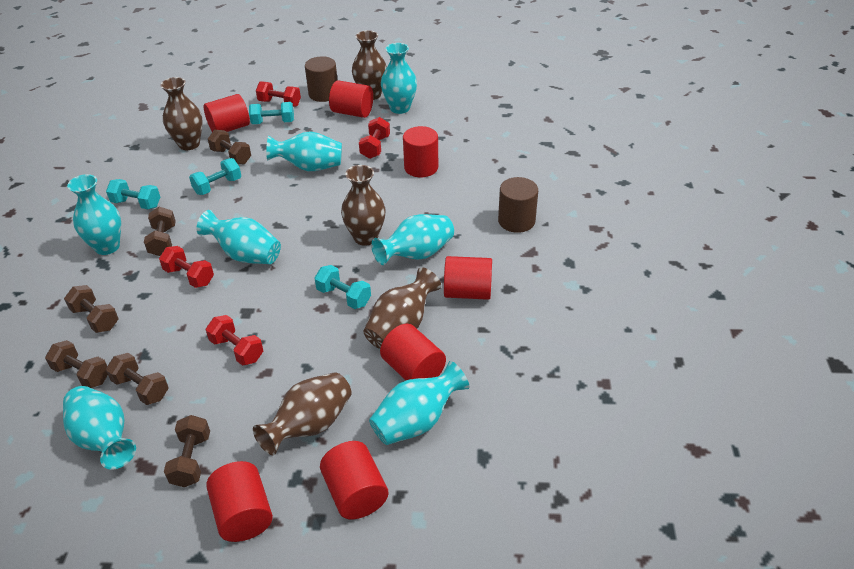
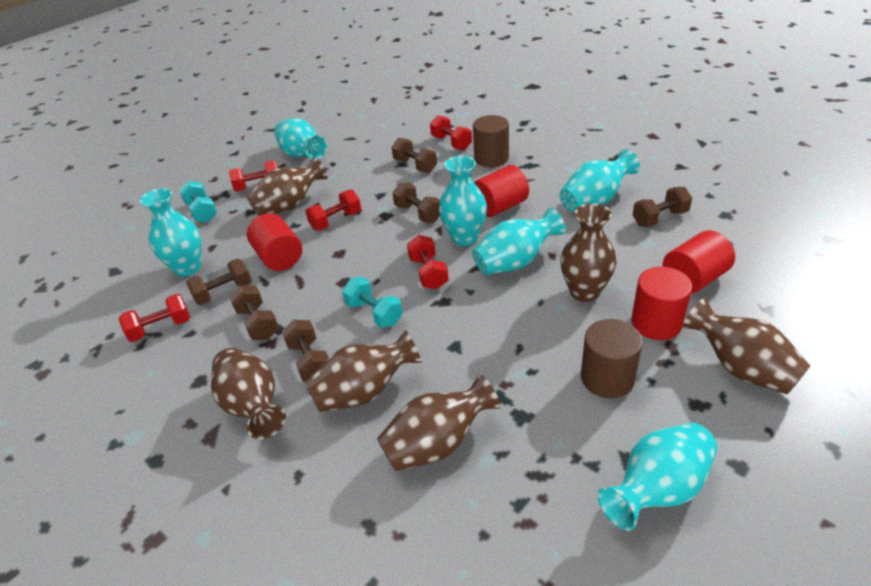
brown vase: 5 -> 6
red cylinder: 7 -> 4
red dumbbell: 4 -> 5
turquoise dumbbell: 4 -> 2
turquoise vase: 7 -> 6

